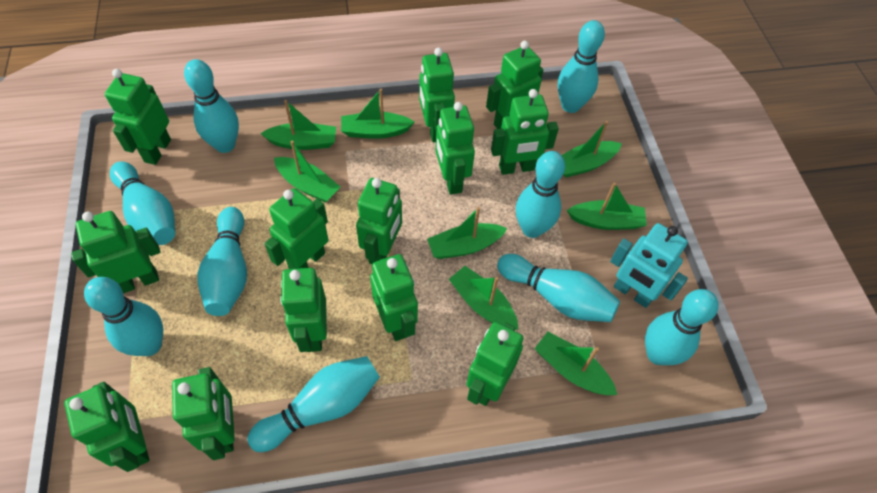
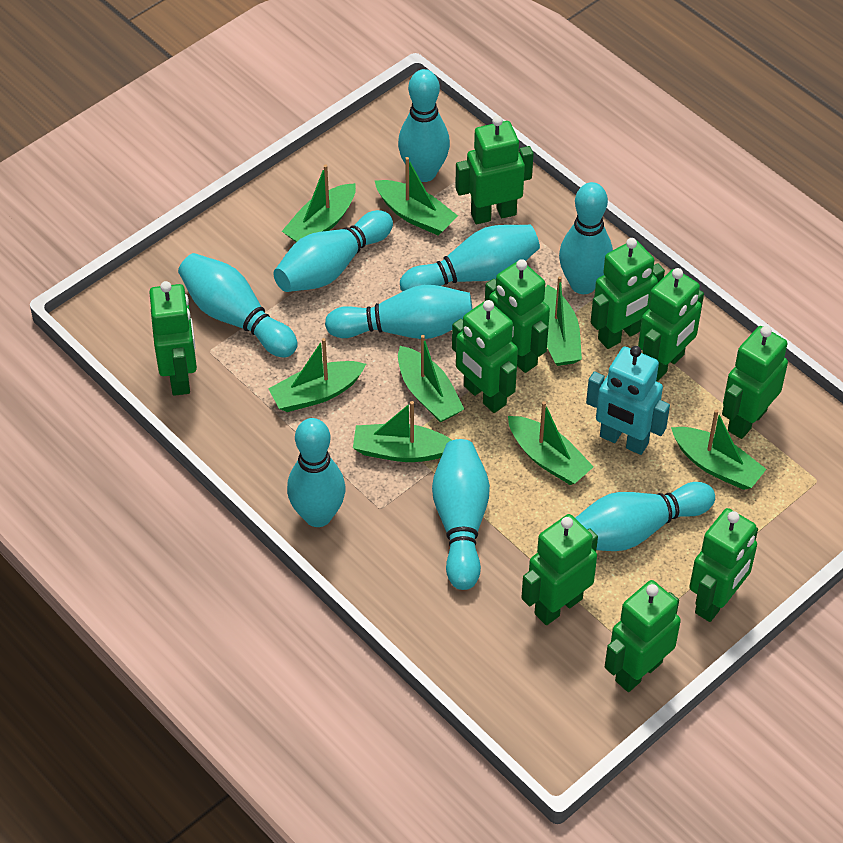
green robot: 13 -> 10

